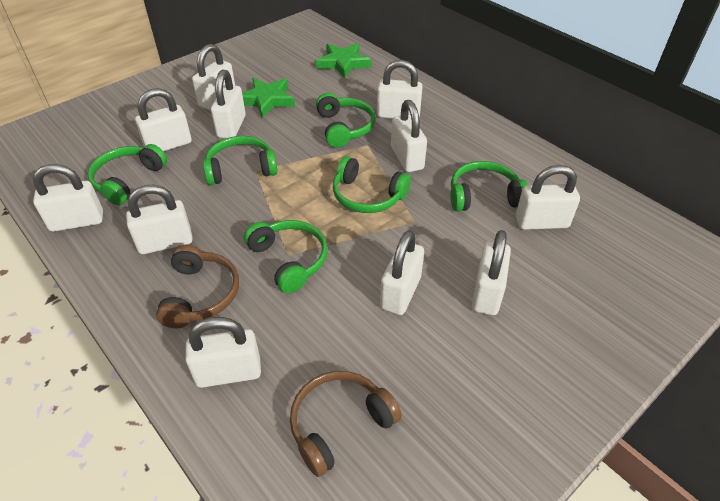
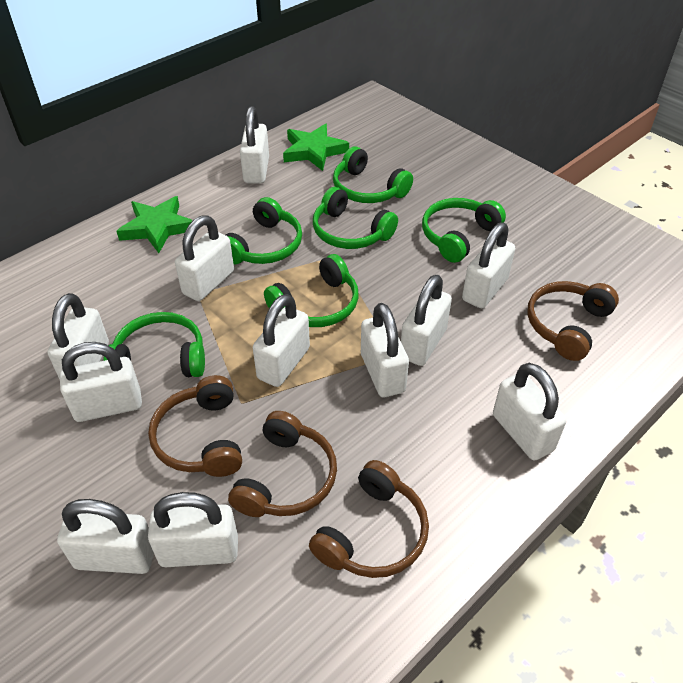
brown headphones: 2 -> 4

